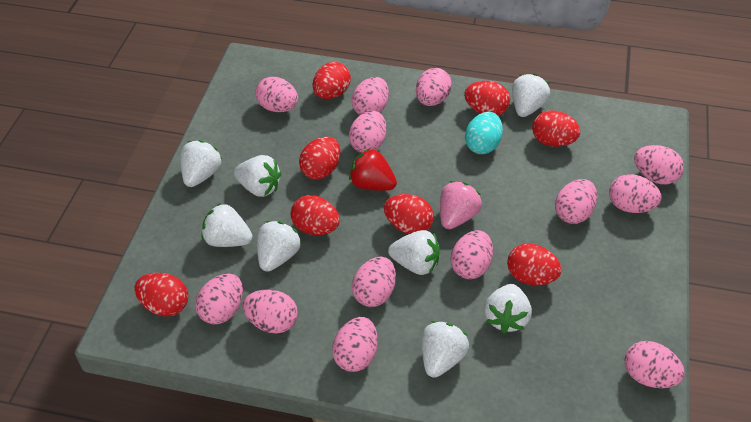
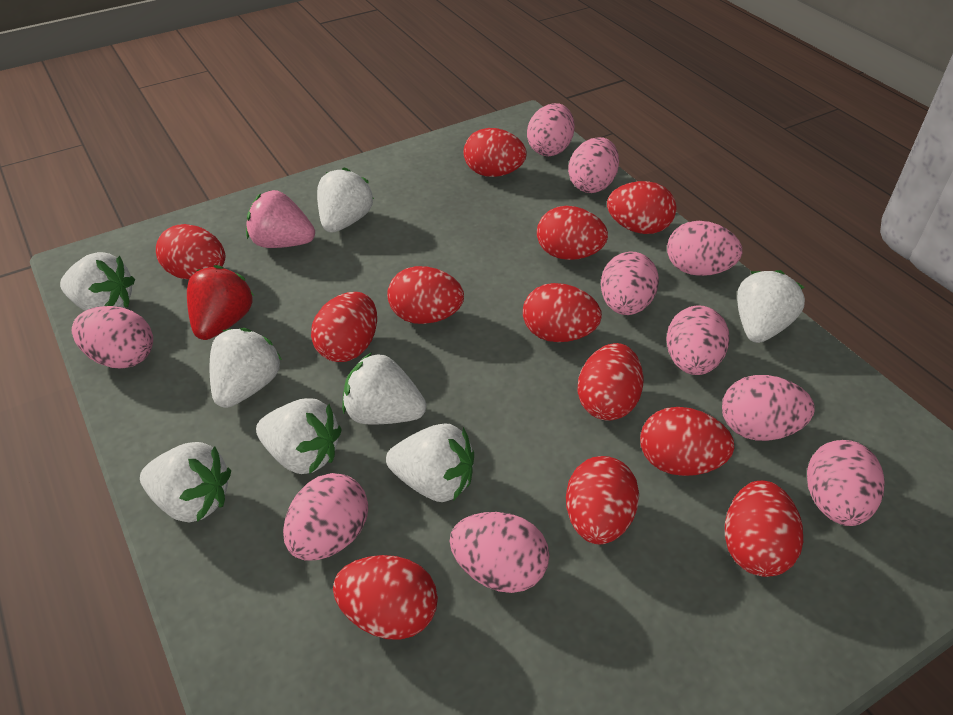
pink egg: 13 -> 10
red egg: 8 -> 12
turquoise egg: 1 -> 0

